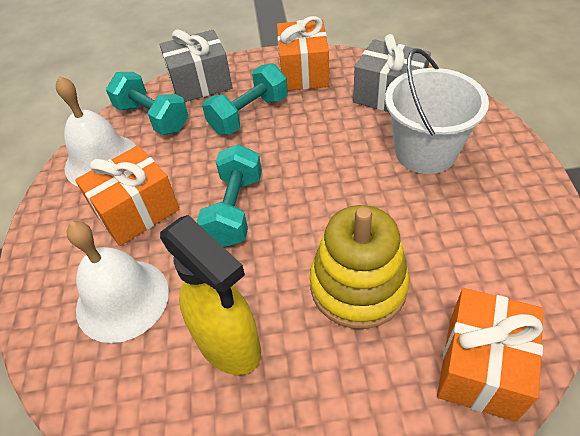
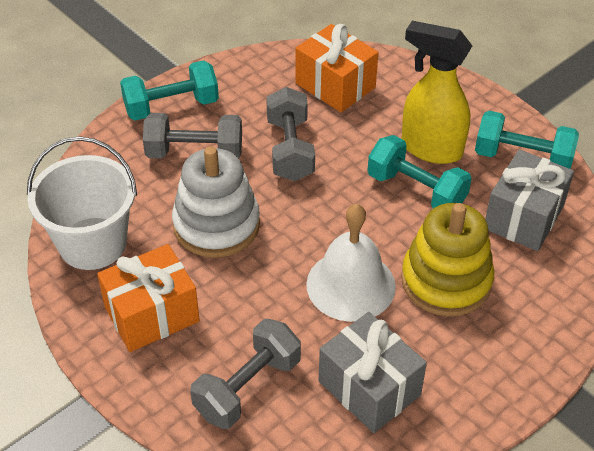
grey dumbbell: 0 -> 3
orange gift: 3 -> 2
white bell: 2 -> 1
white stacking toy: 0 -> 1

